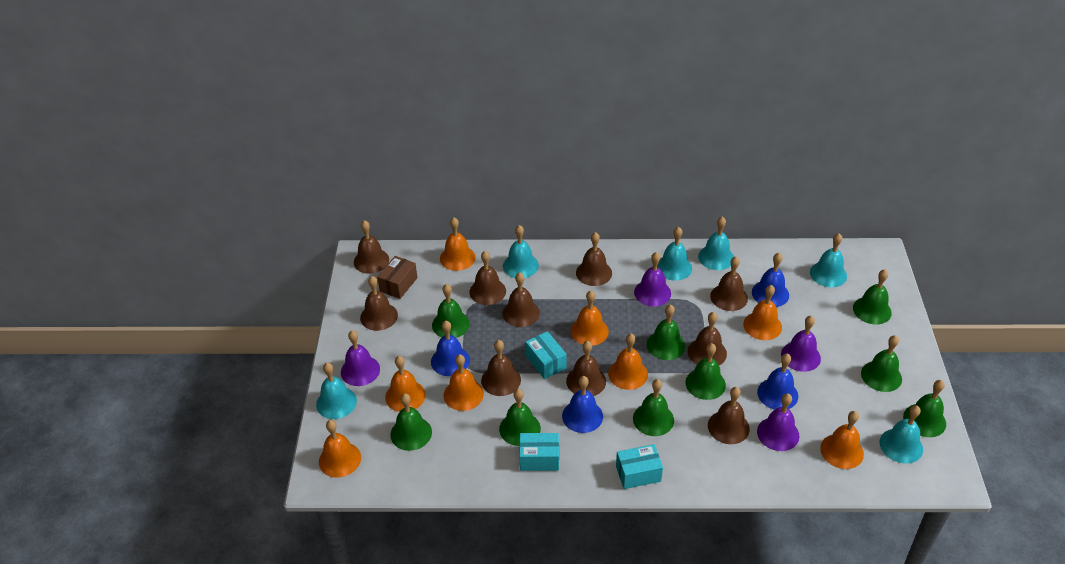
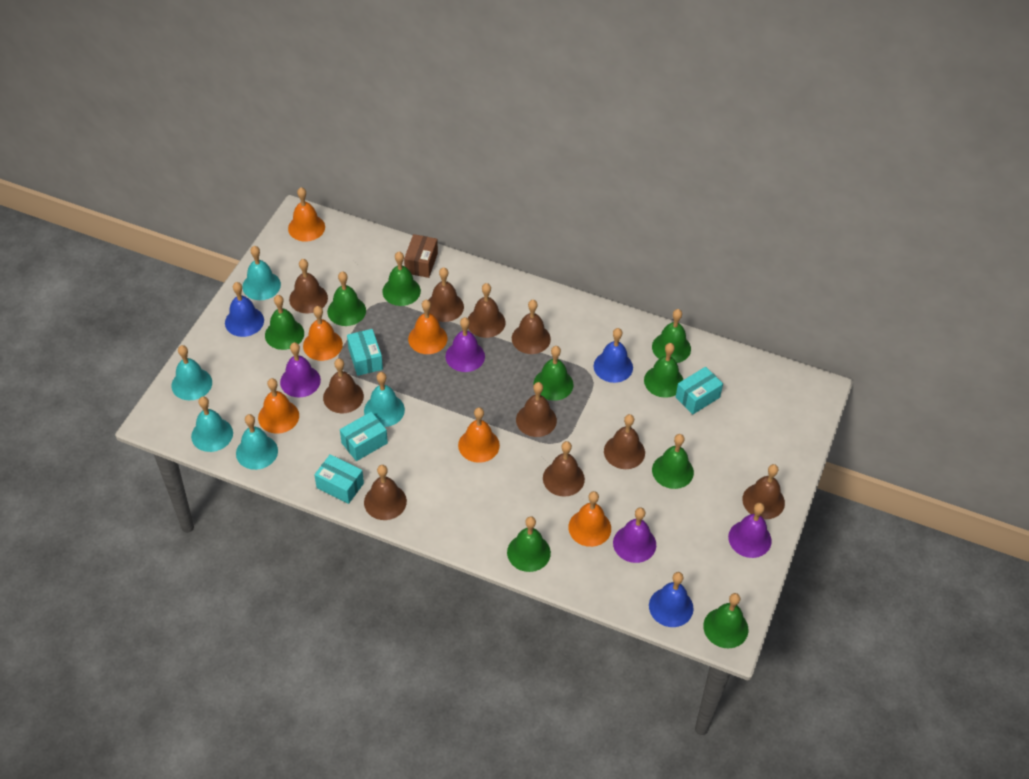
blue bell: 4 -> 3
orange bell: 8 -> 6
turquoise bell: 6 -> 5
turquoise box: 3 -> 4

